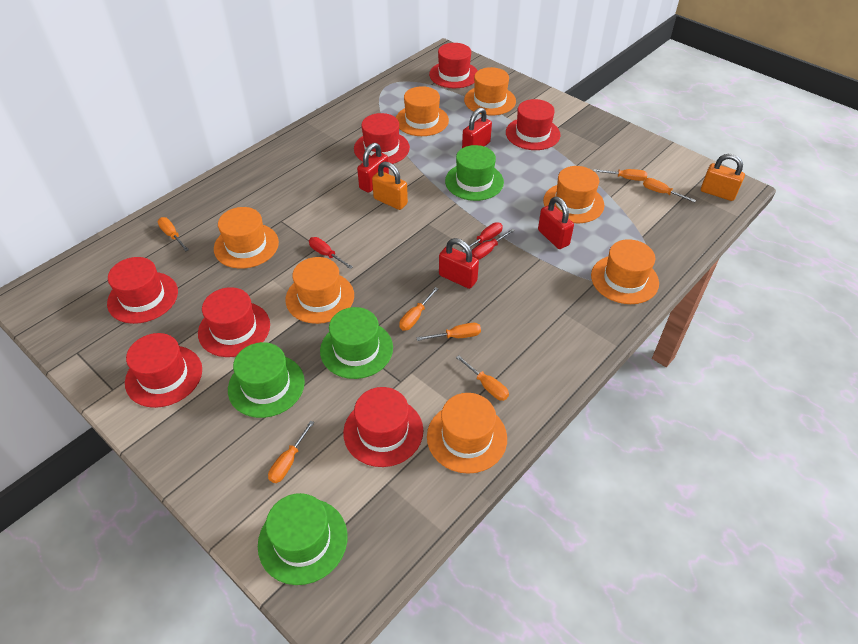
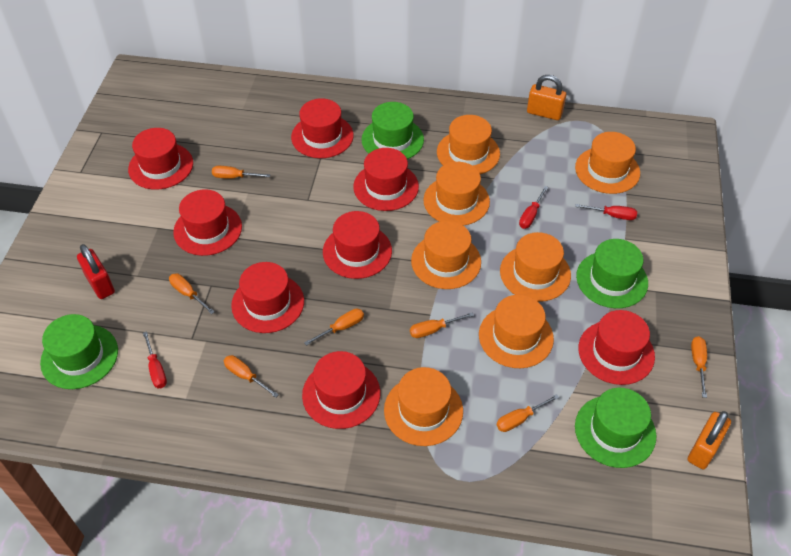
red hat: 7 -> 8
red padlock: 4 -> 1

